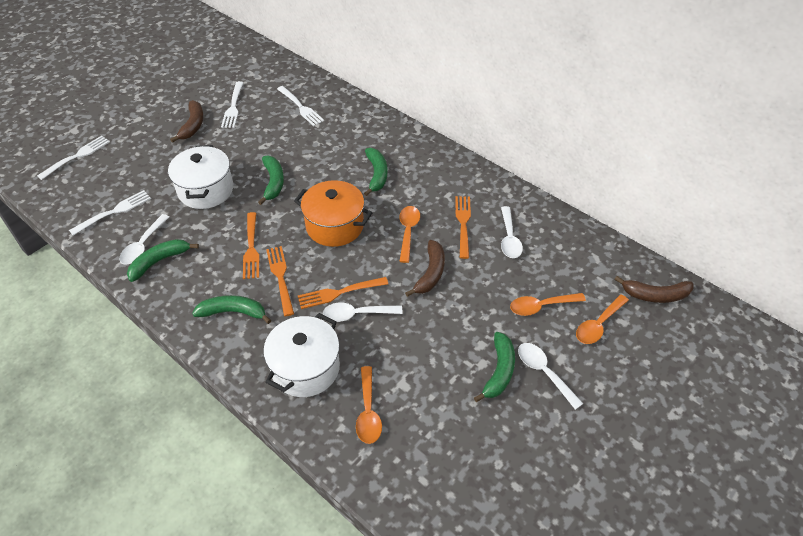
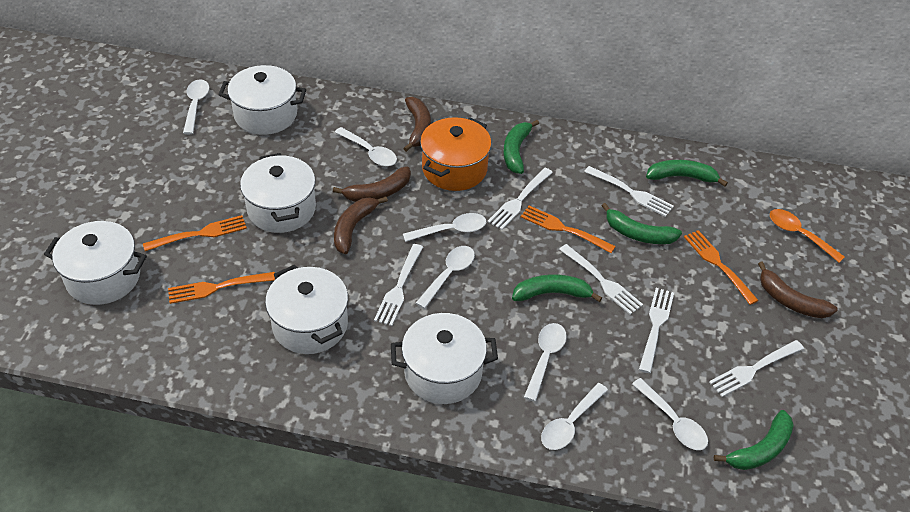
brown banana: 3 -> 4
orange spoon: 4 -> 1
white fork: 4 -> 6
white pot: 2 -> 5
white spoon: 4 -> 7

